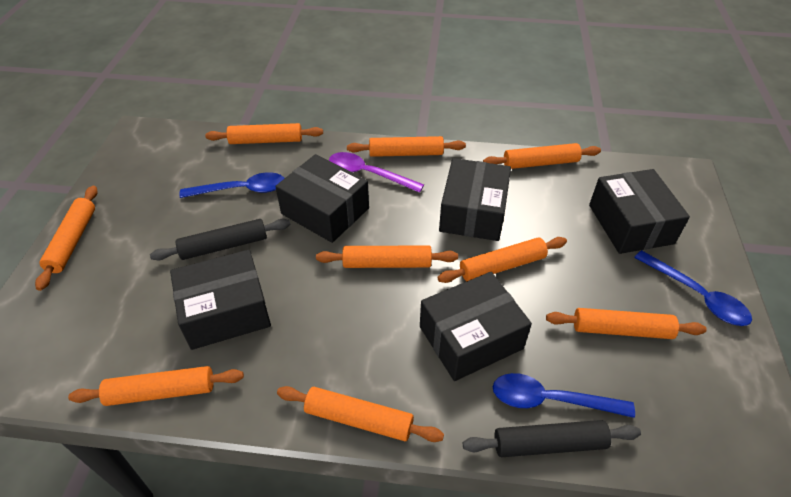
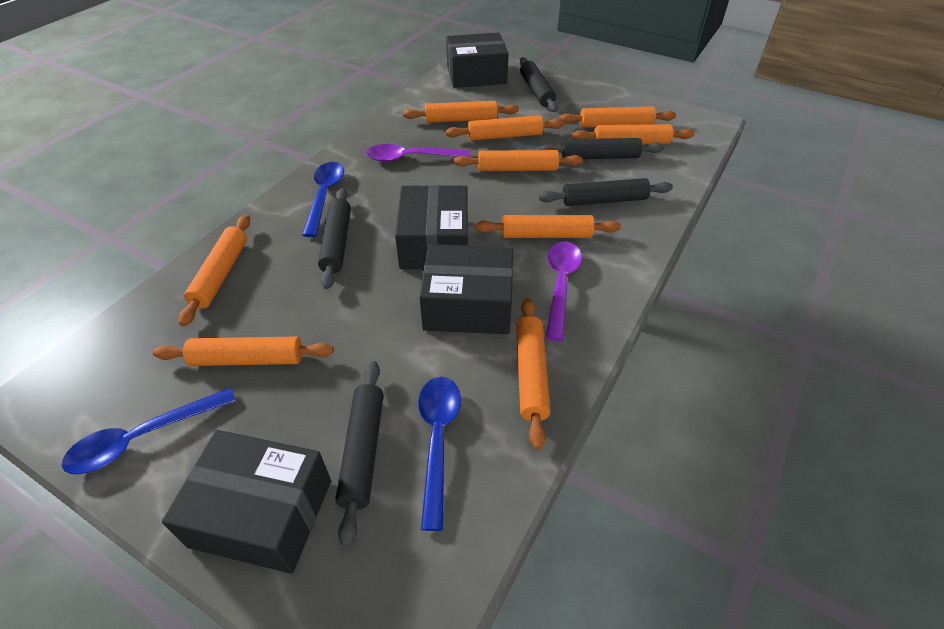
black box: 5 -> 4
black rolling pin: 2 -> 5
purple spoon: 1 -> 2

